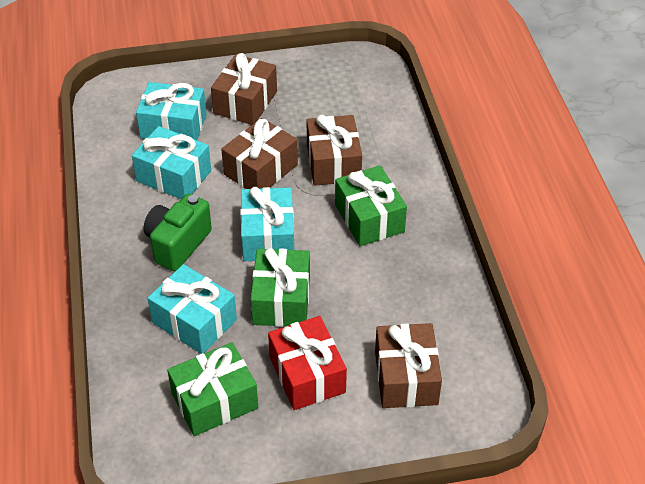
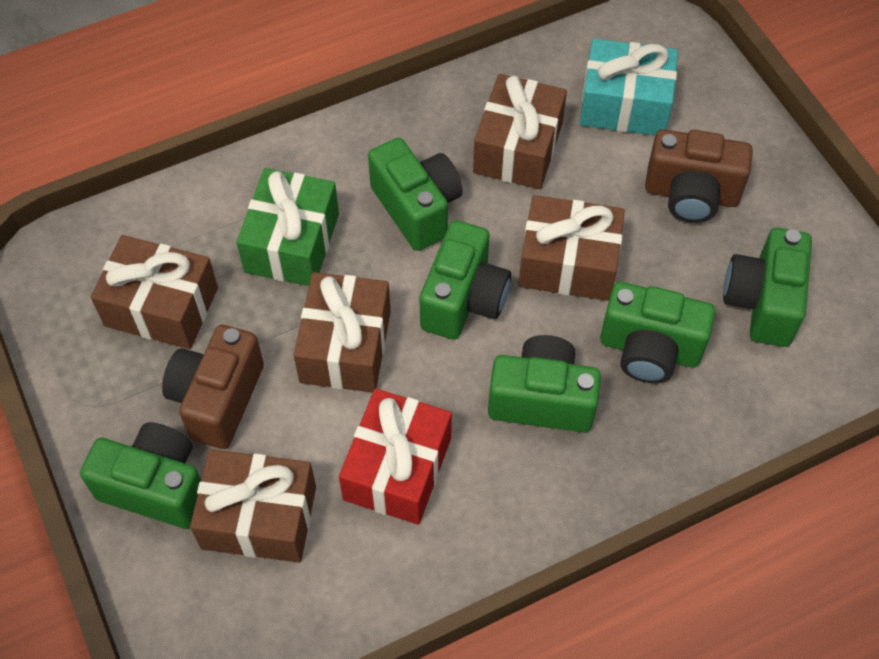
brown camera: 0 -> 2
brown gift: 4 -> 5
green camera: 1 -> 6
green gift: 3 -> 1
turquoise gift: 4 -> 1

